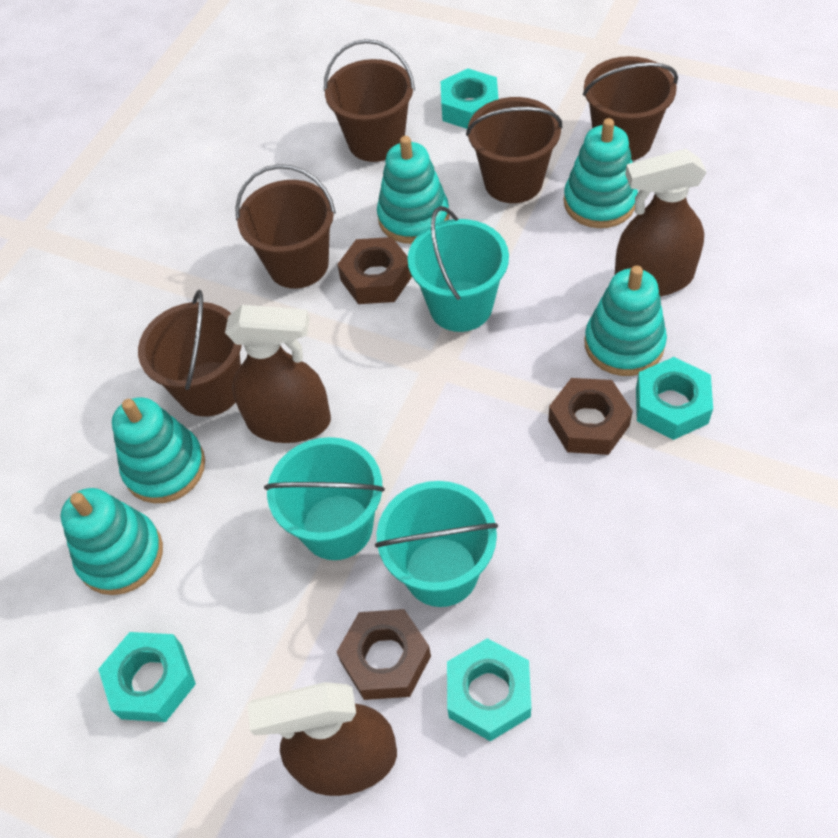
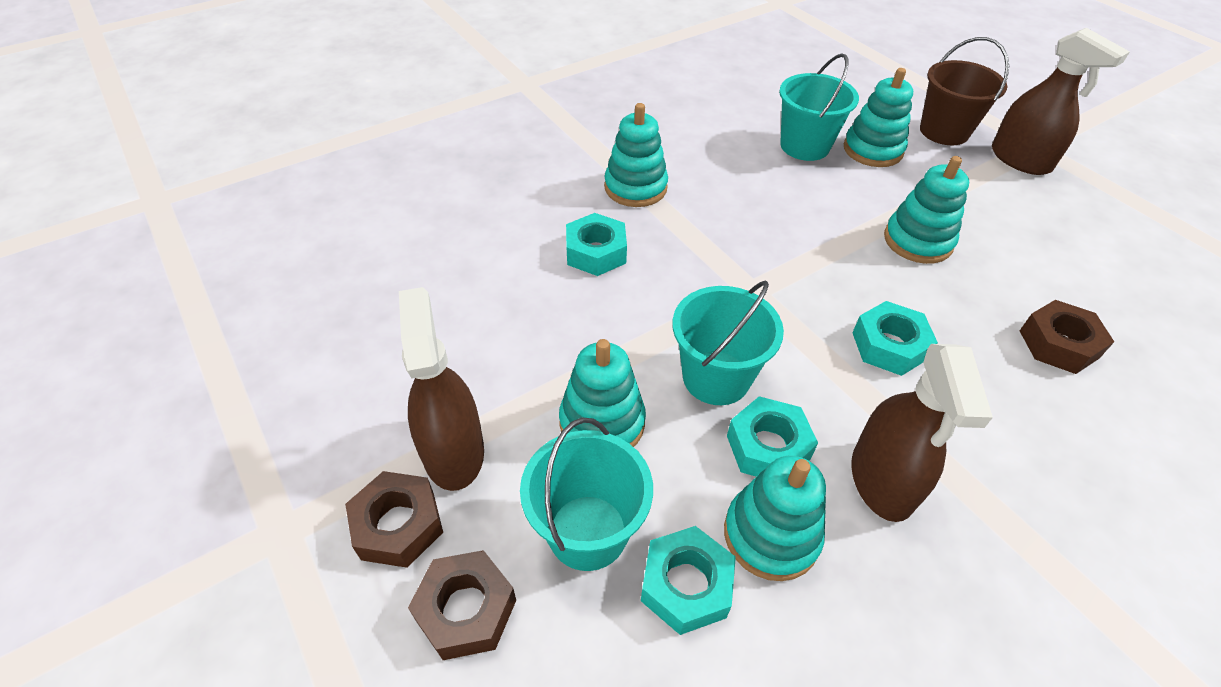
brown bucket: 5 -> 1

